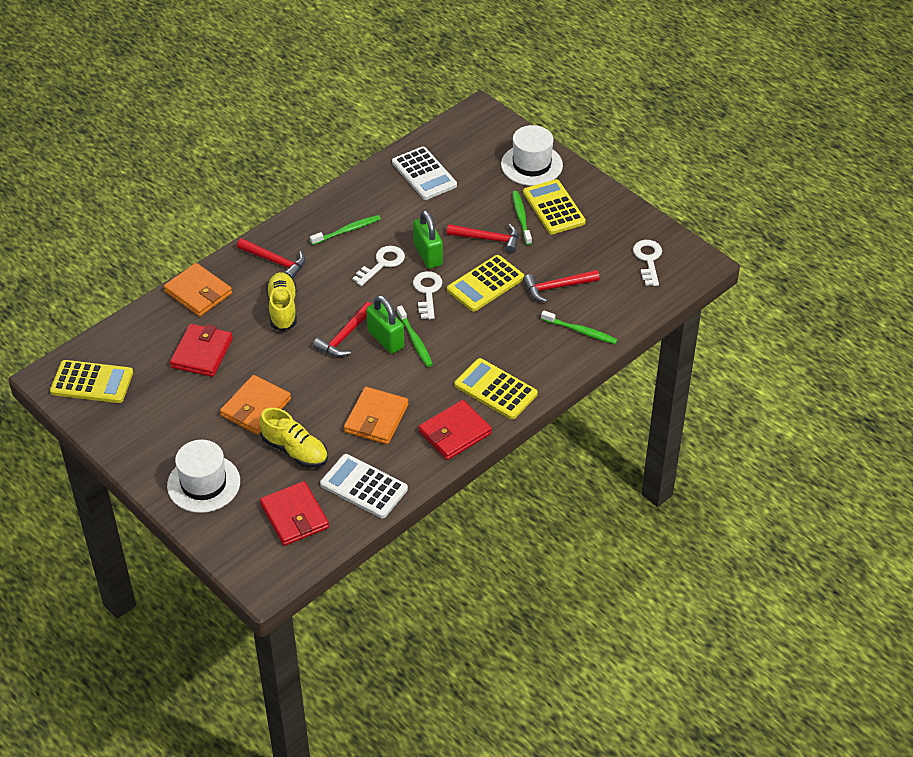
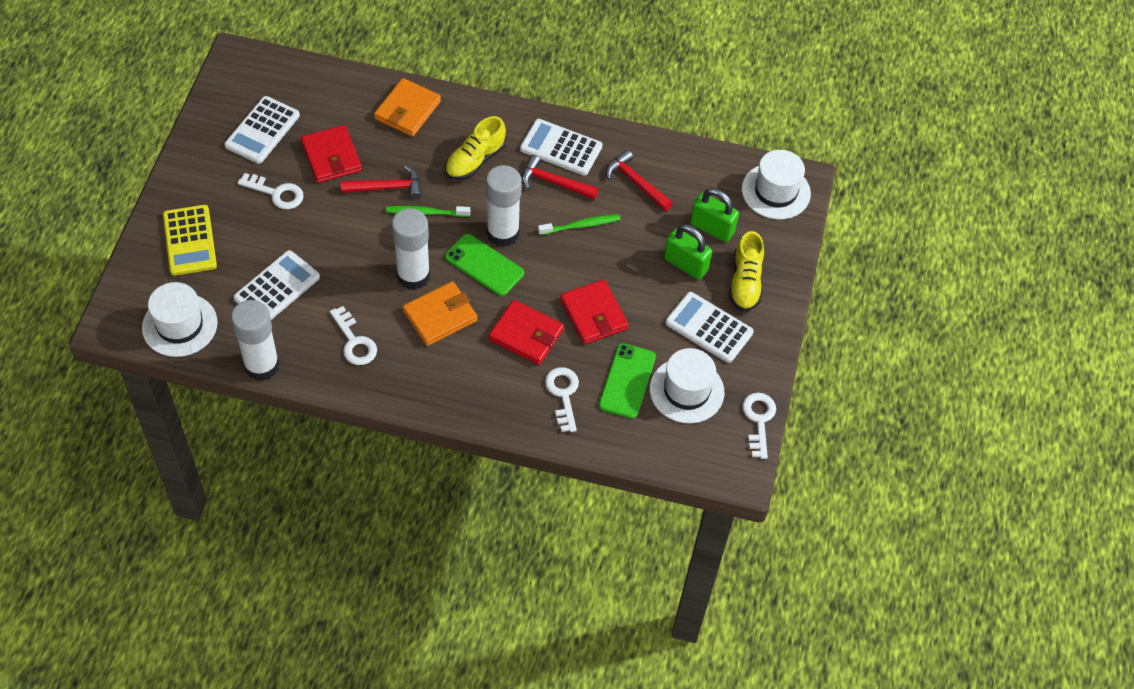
green phone: 0 -> 2
green toothbrush: 4 -> 2
orange wallet: 3 -> 2
red hammer: 4 -> 3
white calculator: 2 -> 4
white glue stick: 0 -> 3
white hat: 2 -> 3
white key: 3 -> 4
yellow calculator: 4 -> 1

